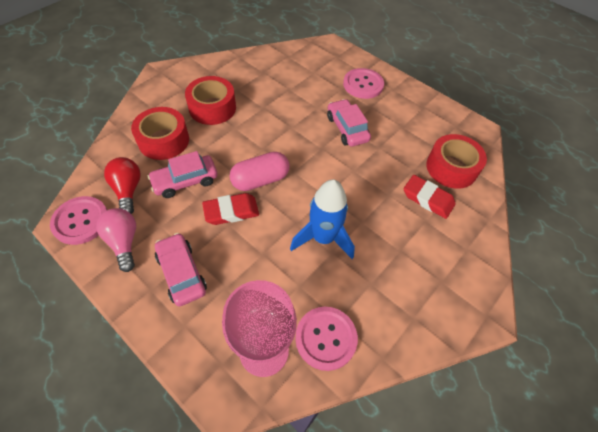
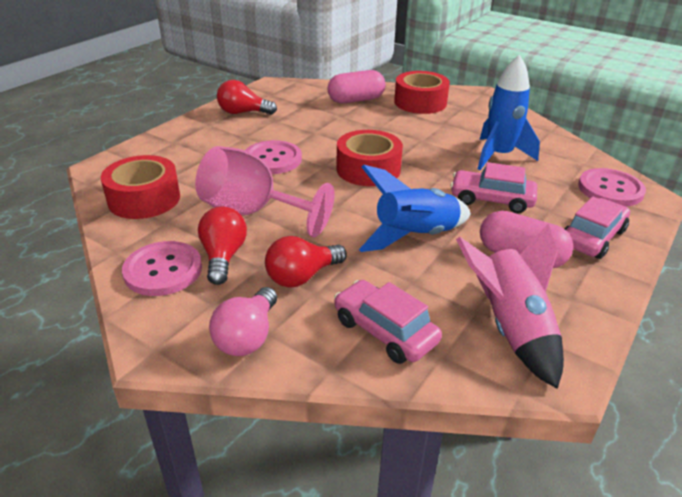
blue rocket: 1 -> 2
pink capsule: 1 -> 2
pink rocket: 0 -> 1
red eraser: 2 -> 0
red light bulb: 1 -> 3

